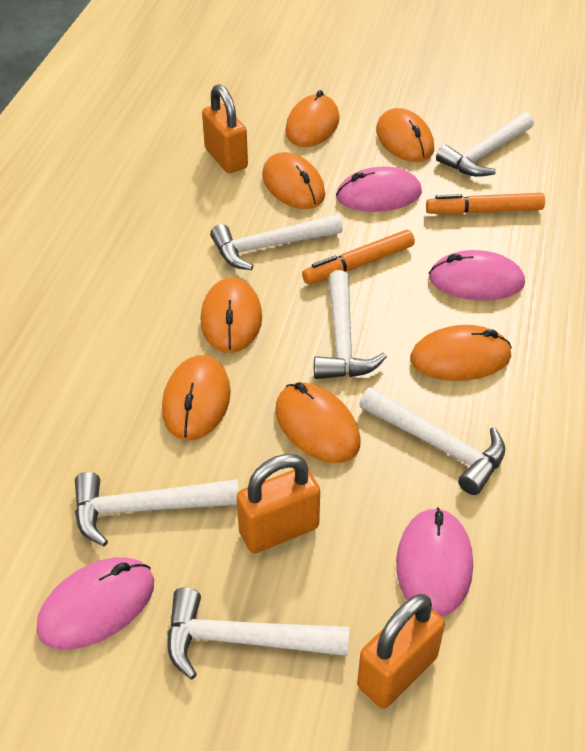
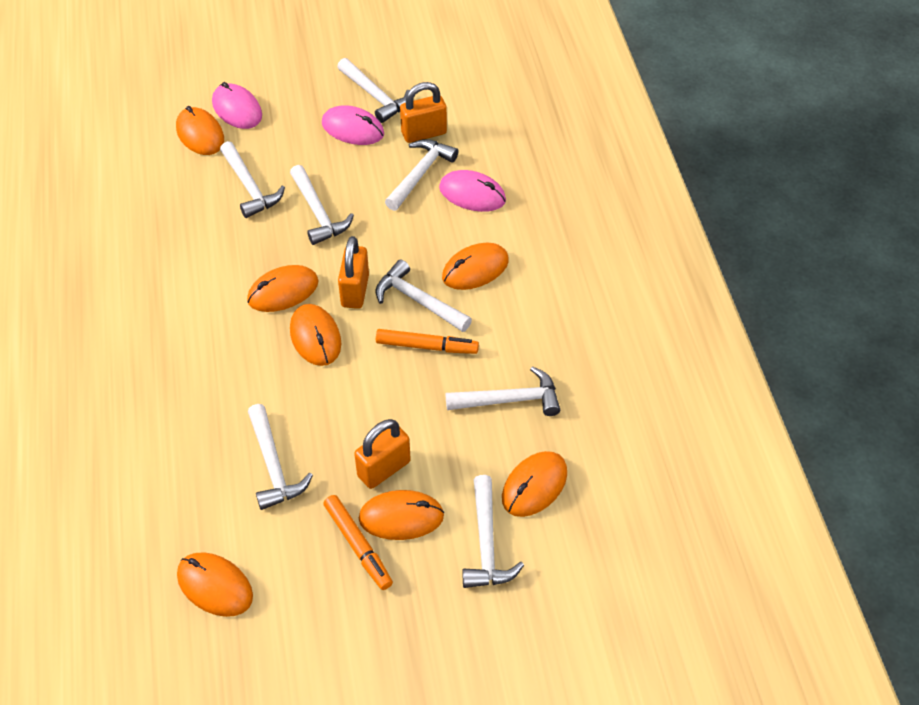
pink mouse: 4 -> 3
white hammer: 6 -> 8

